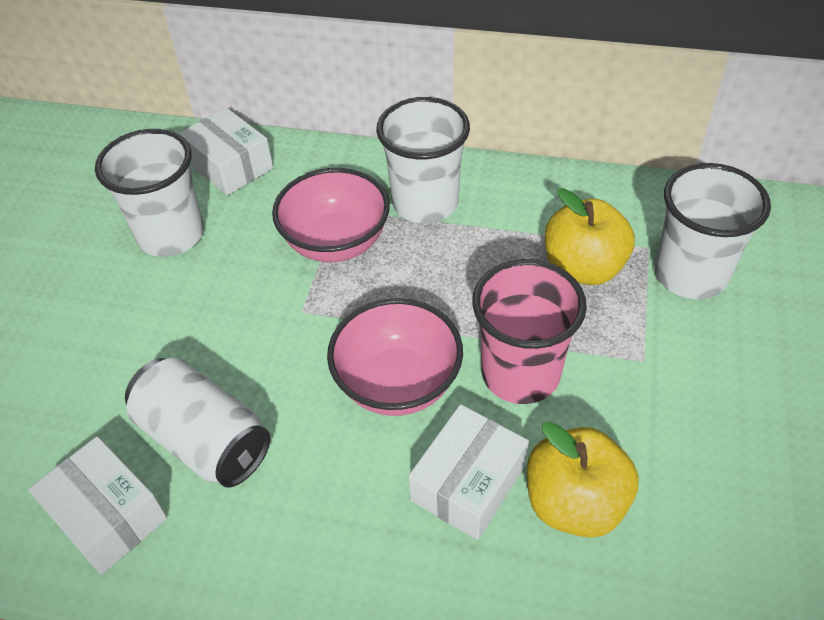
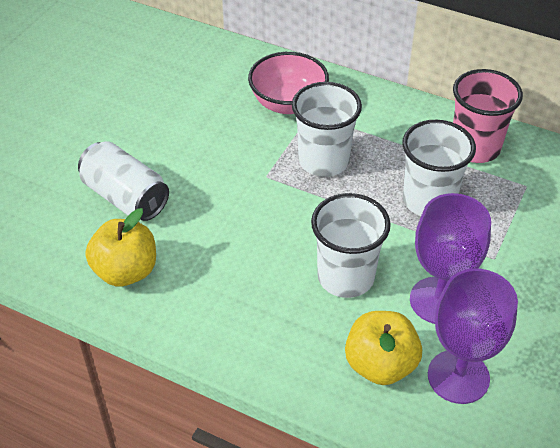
pink bowl: 2 -> 1
purple goblet: 0 -> 2
white box: 3 -> 0

